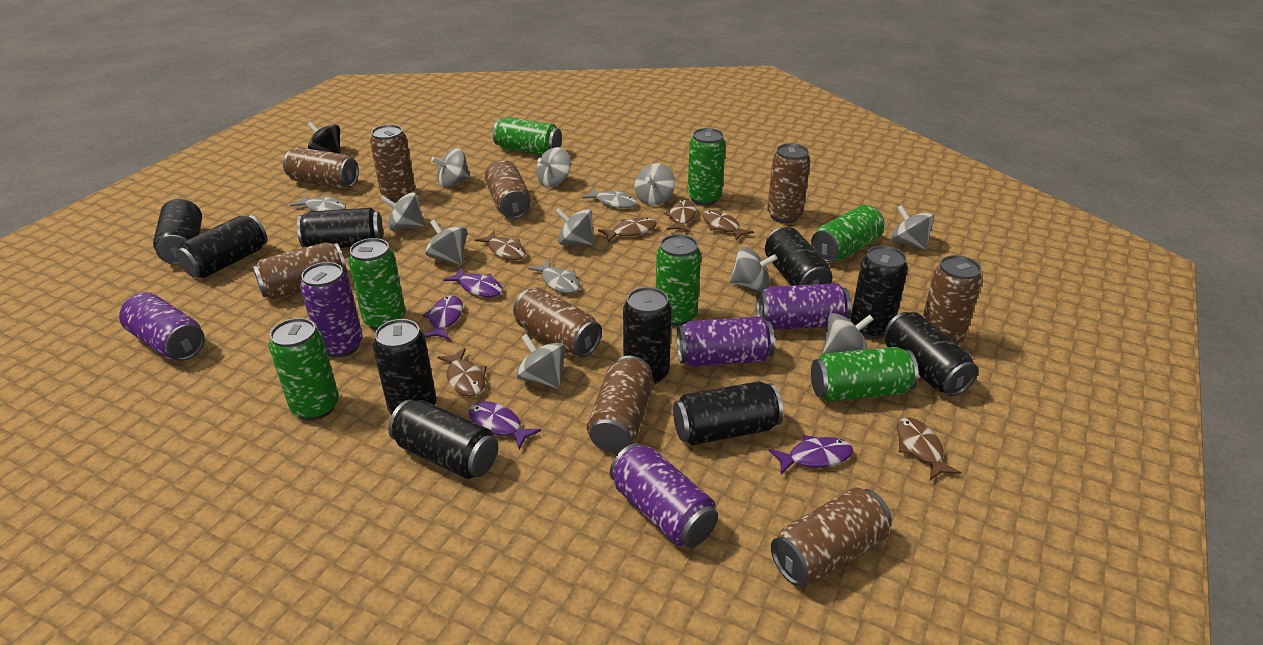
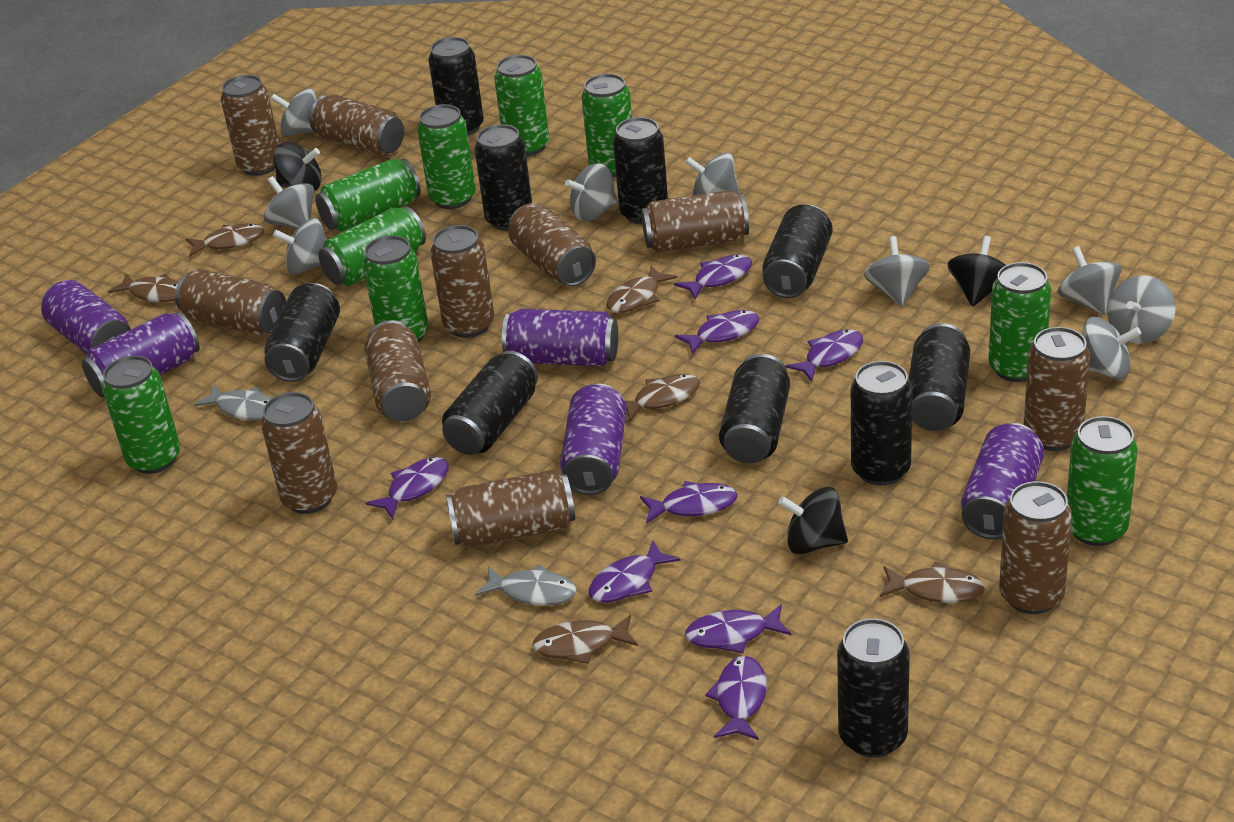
black spinning top: 1 -> 3
brown can: 9 -> 11
green can: 7 -> 9
grey fish: 3 -> 2
grey spinning top: 10 -> 9
purple fish: 4 -> 8

